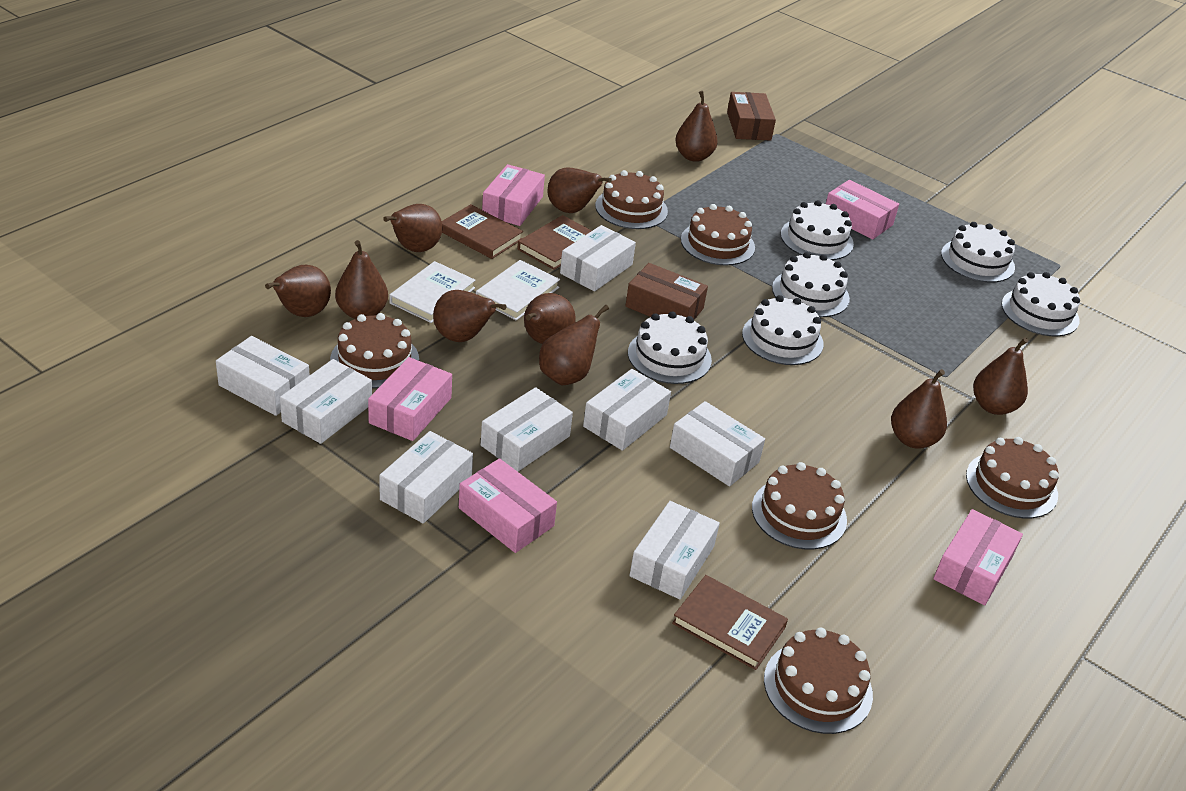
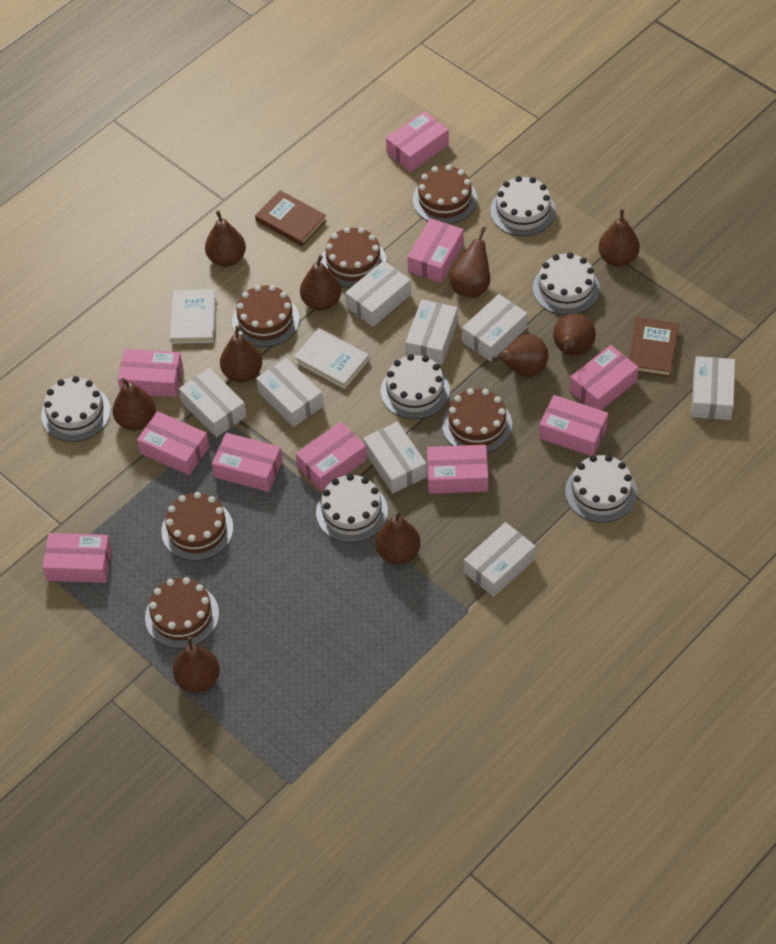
brown book: 3 -> 2
brown box: 2 -> 0
pink box: 5 -> 10

